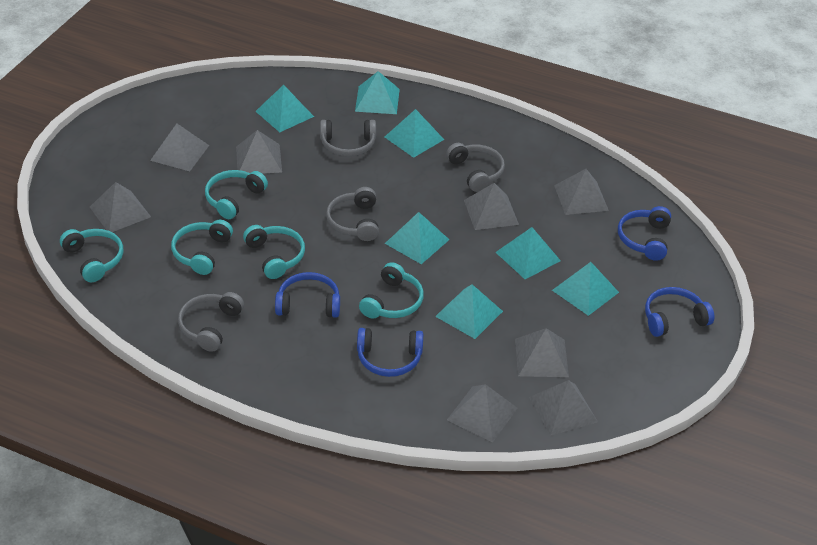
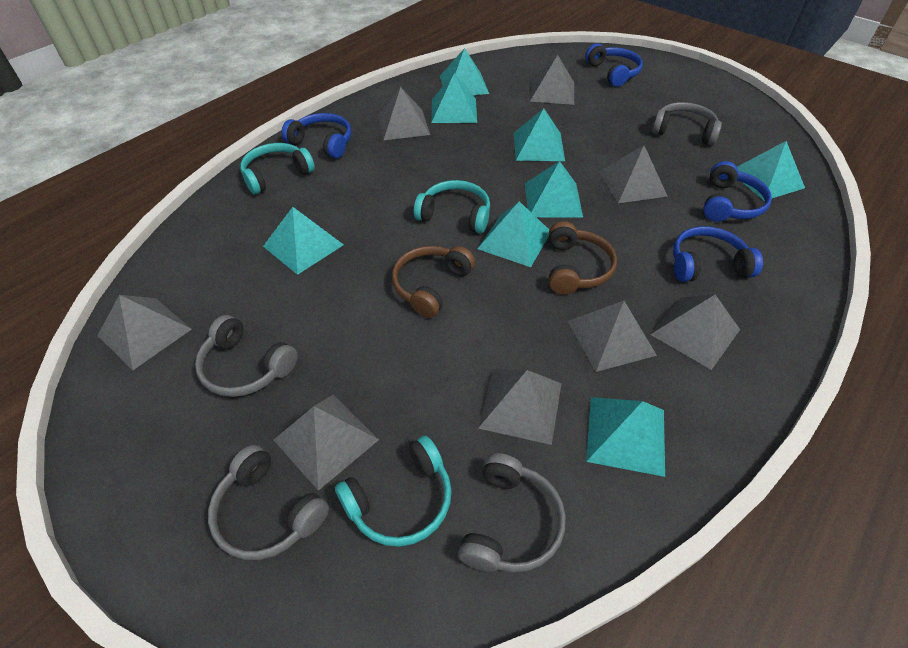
brown headphones: 0 -> 2
turquoise headphones: 5 -> 3
turquoise pyramid: 7 -> 8

